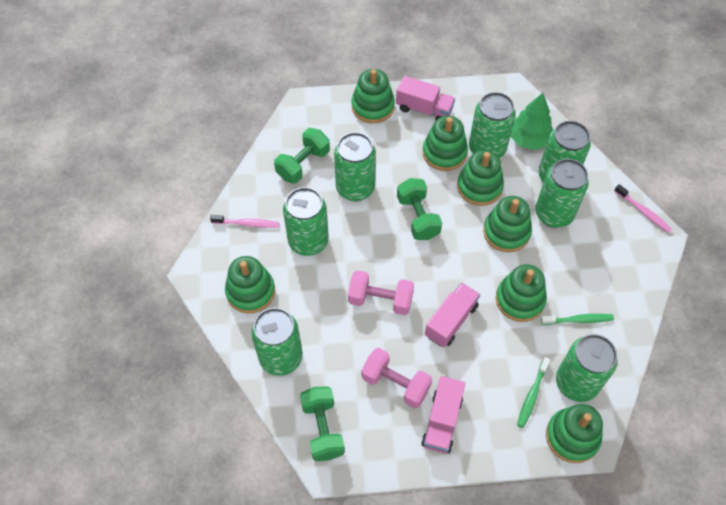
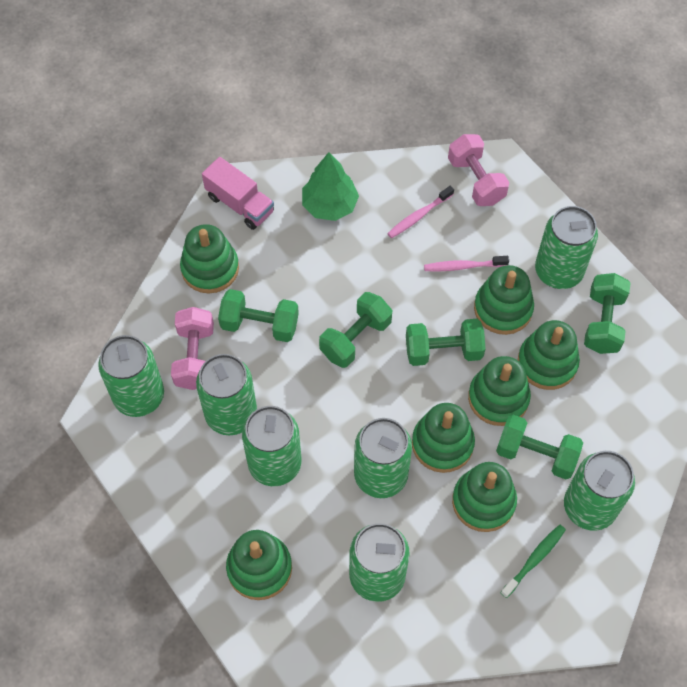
green dumbbell: 3 -> 5
green toothbrush: 2 -> 1
pink truck: 3 -> 1

